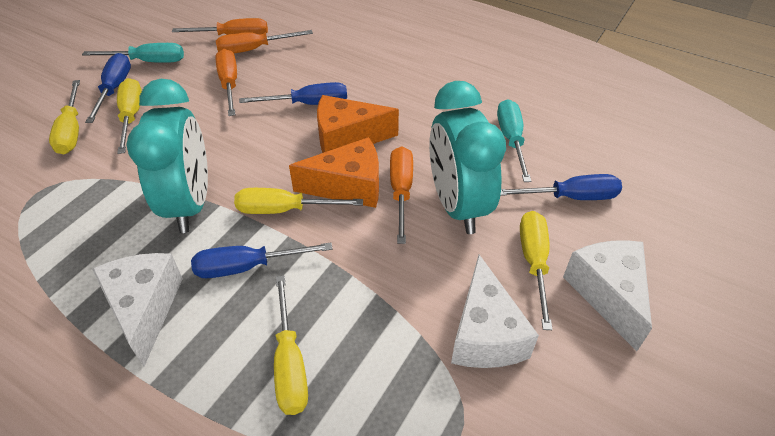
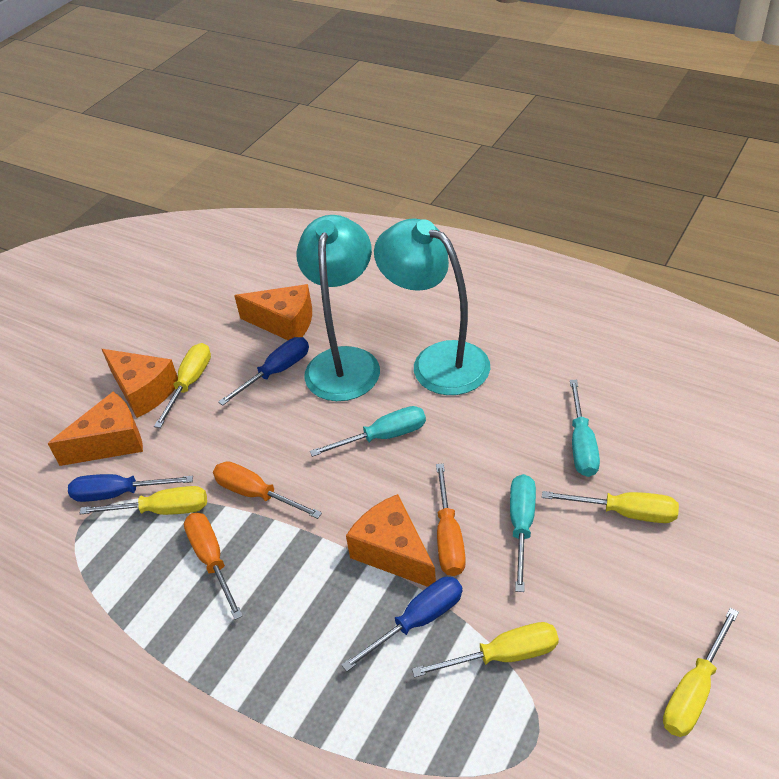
blue screwdriver: 4 -> 3
orange cheese: 2 -> 4
orange screwdriver: 4 -> 3
turquoise clock: 2 -> 0
turquoise lamp: 0 -> 2
turquoise screwdriver: 2 -> 3
white cheese: 3 -> 0

